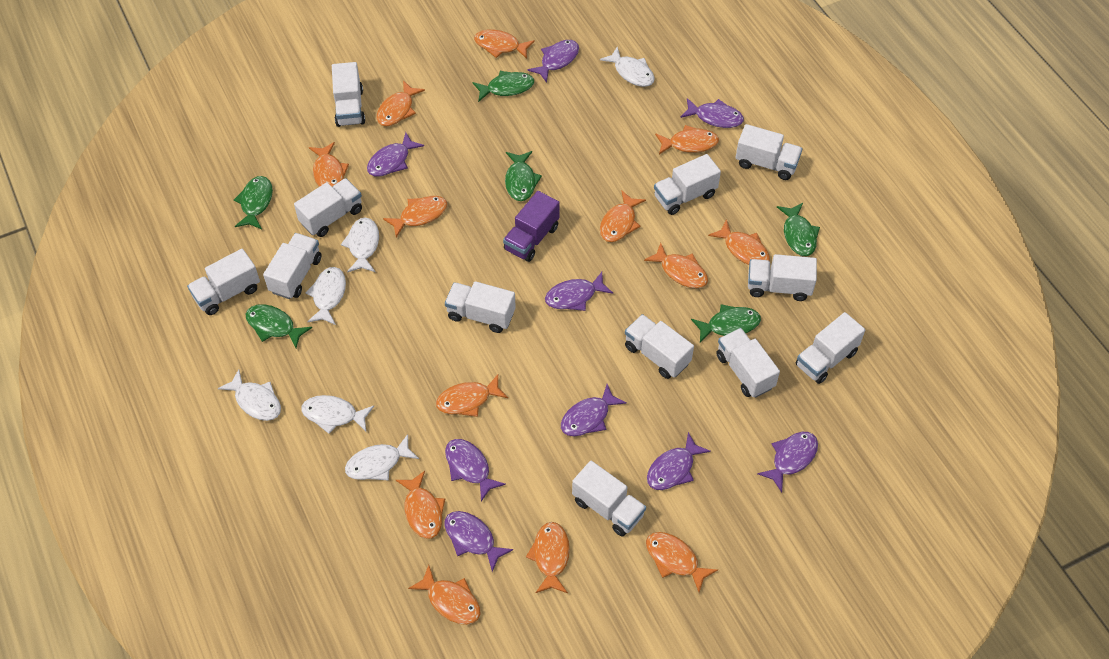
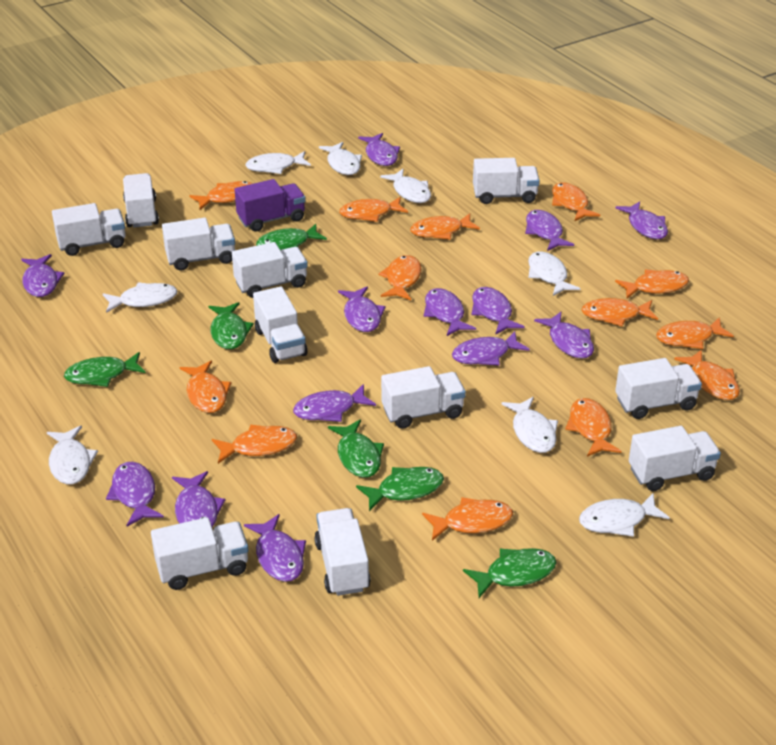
purple fish: 9 -> 13
white fish: 6 -> 8
white truck: 12 -> 11

